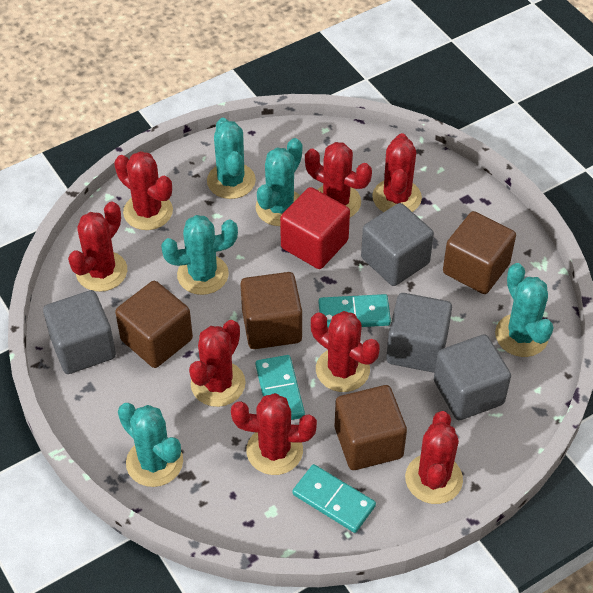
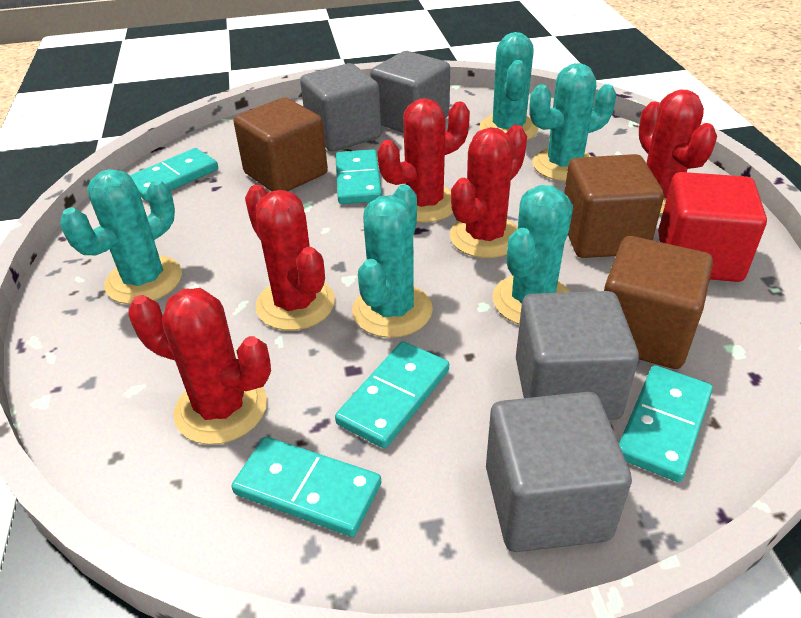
brown cube: 4 -> 3
red cactus: 8 -> 5
turquoise domino: 3 -> 5

